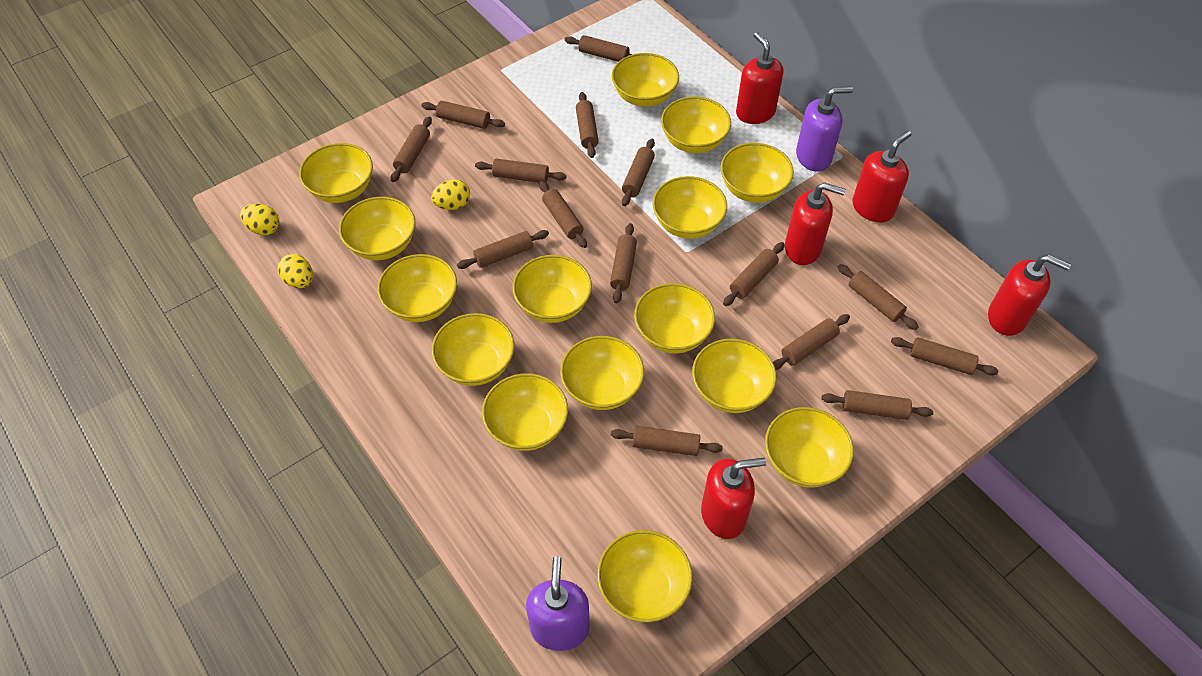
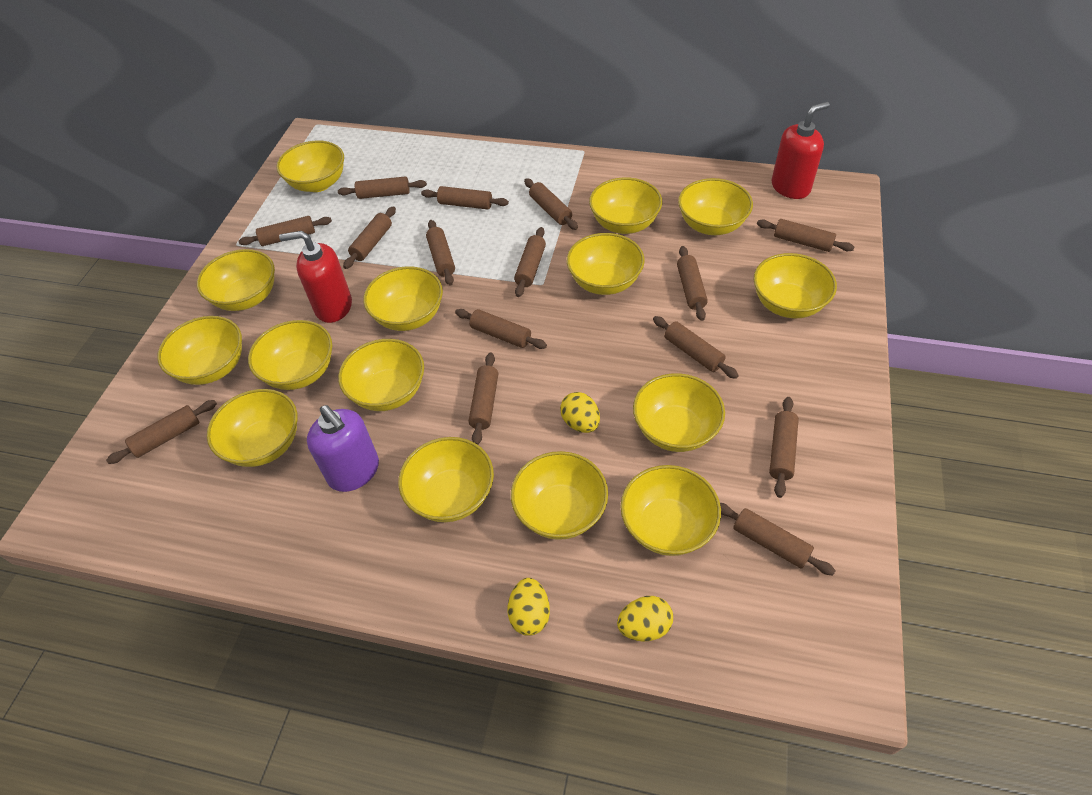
purple soap dispenser: 2 -> 1
red soap dispenser: 5 -> 2

